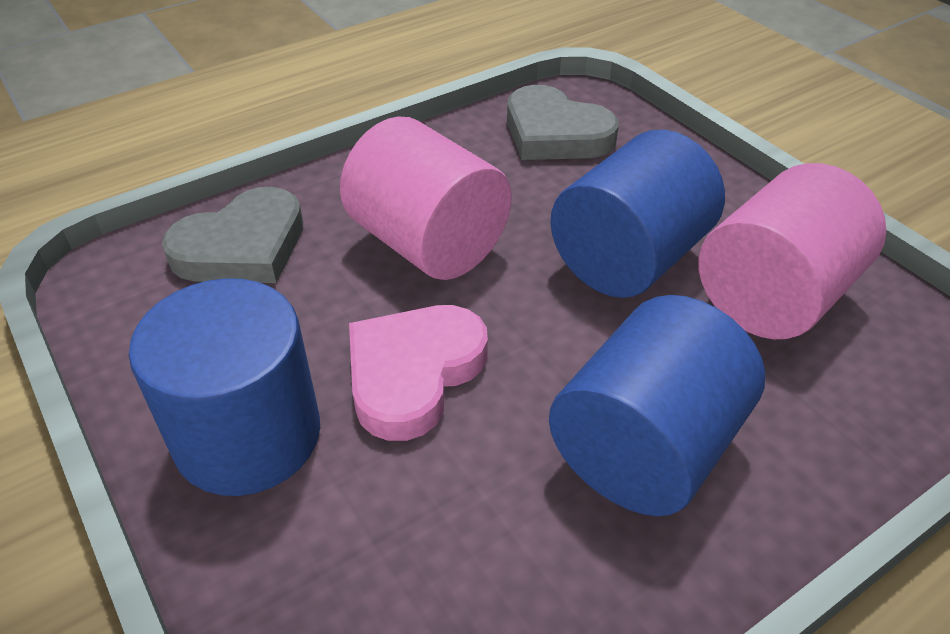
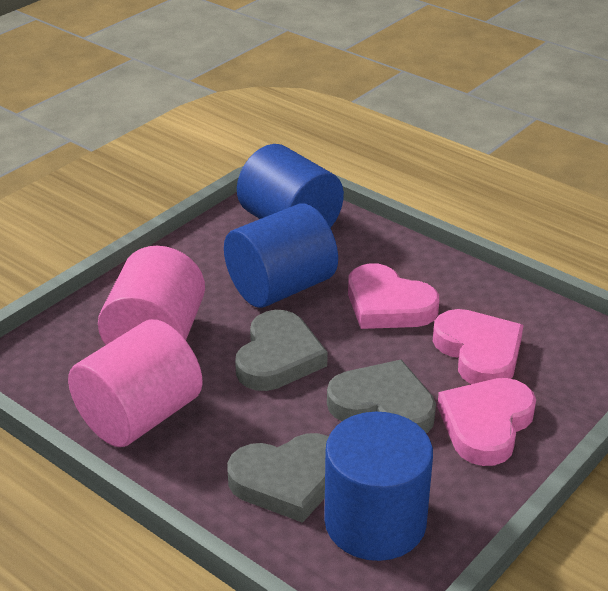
grey heart: 2 -> 3
pink heart: 1 -> 3

